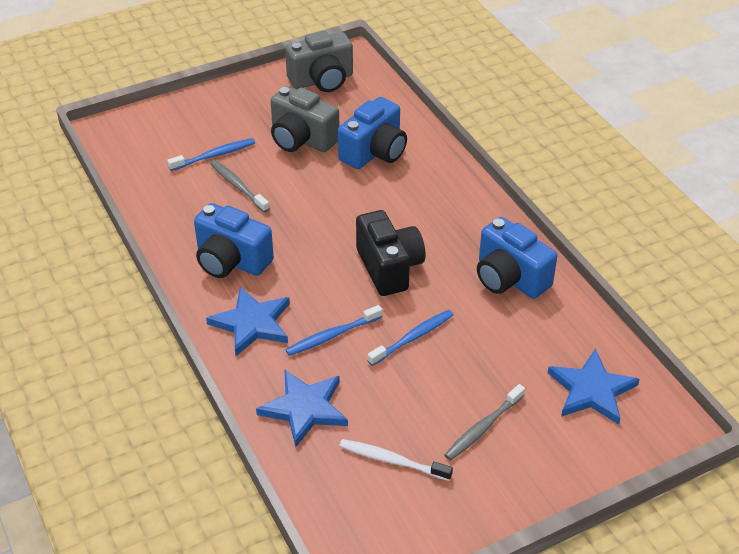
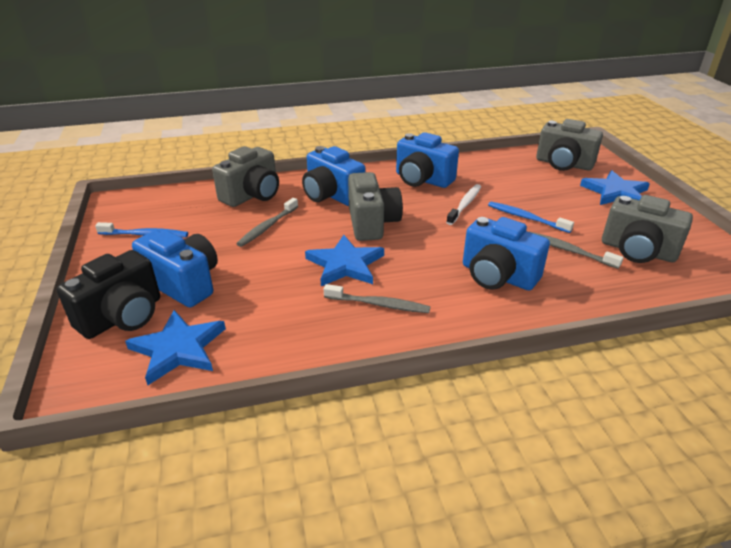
blue camera: 3 -> 4
blue toothbrush: 3 -> 2
grey camera: 2 -> 4
grey toothbrush: 2 -> 3

